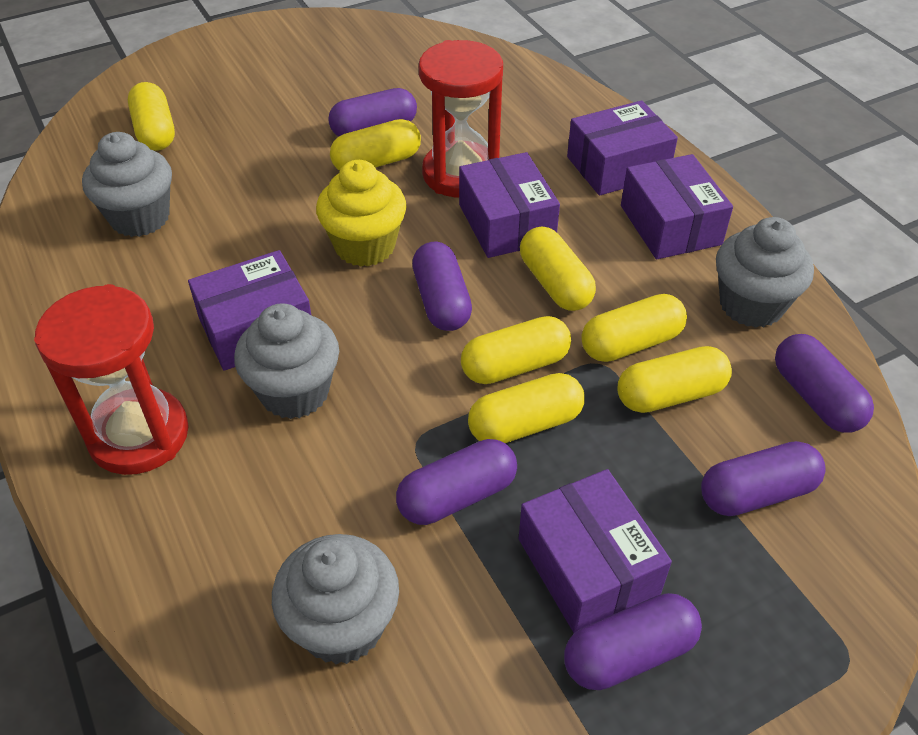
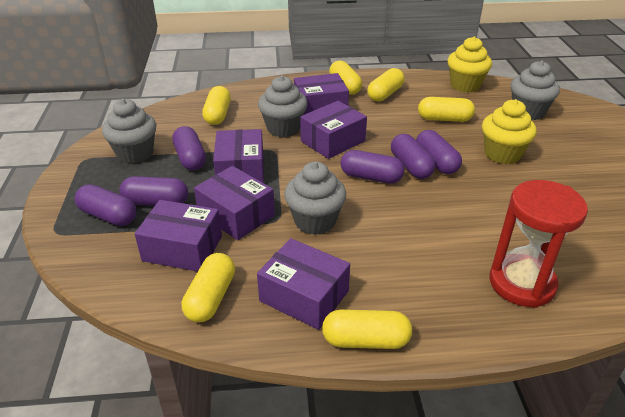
purple box: 5 -> 6
red hourglass: 2 -> 1
yellow capsule: 7 -> 6
yellow cupcake: 1 -> 2

